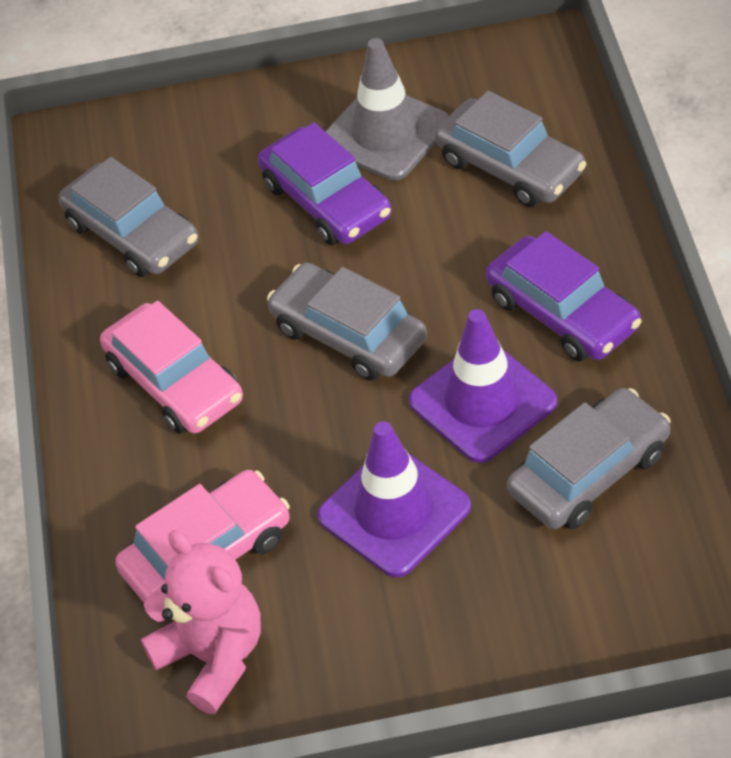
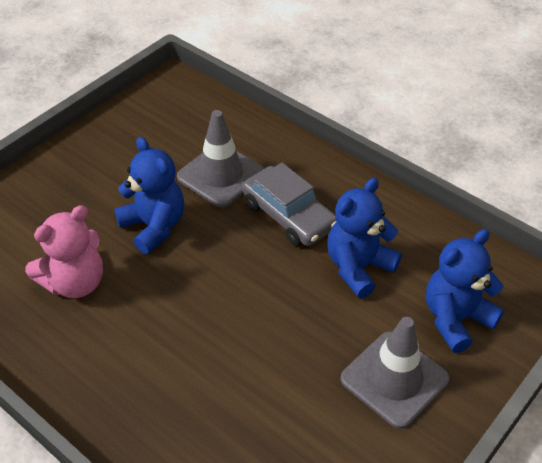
blue teddy bear: 0 -> 3
grey car: 4 -> 1
grey traffic cone: 1 -> 2
pink car: 2 -> 0
purple car: 2 -> 0
purple traffic cone: 2 -> 0

